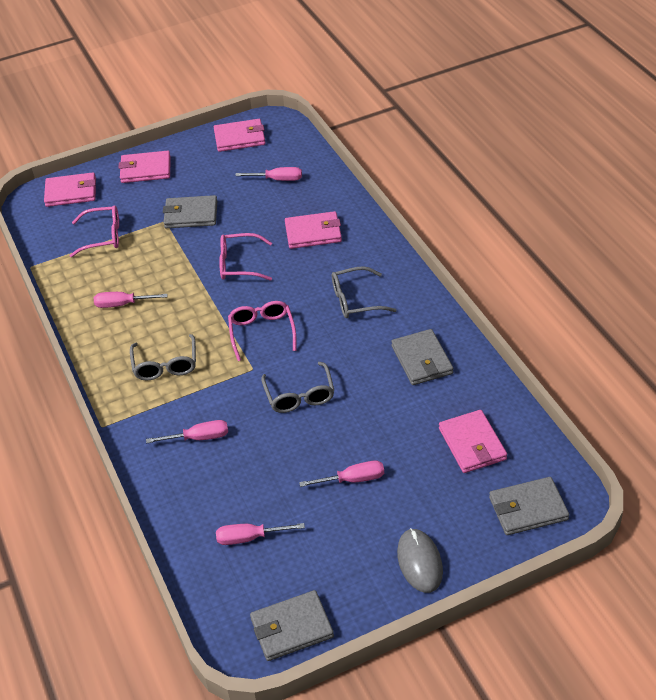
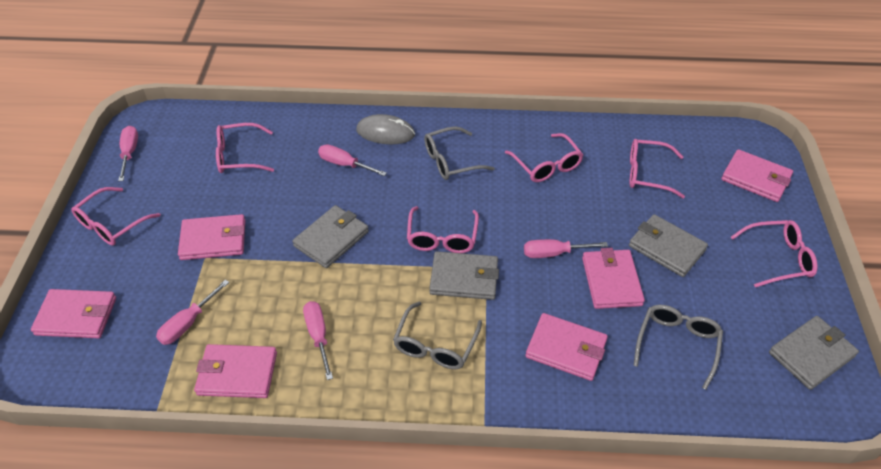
pink glasses: 3 -> 6
pink wallet: 5 -> 6

